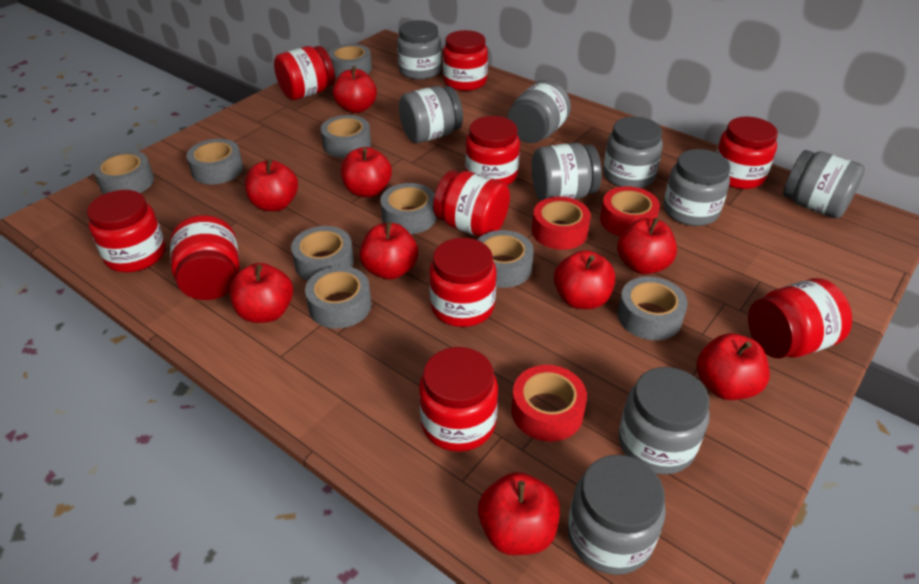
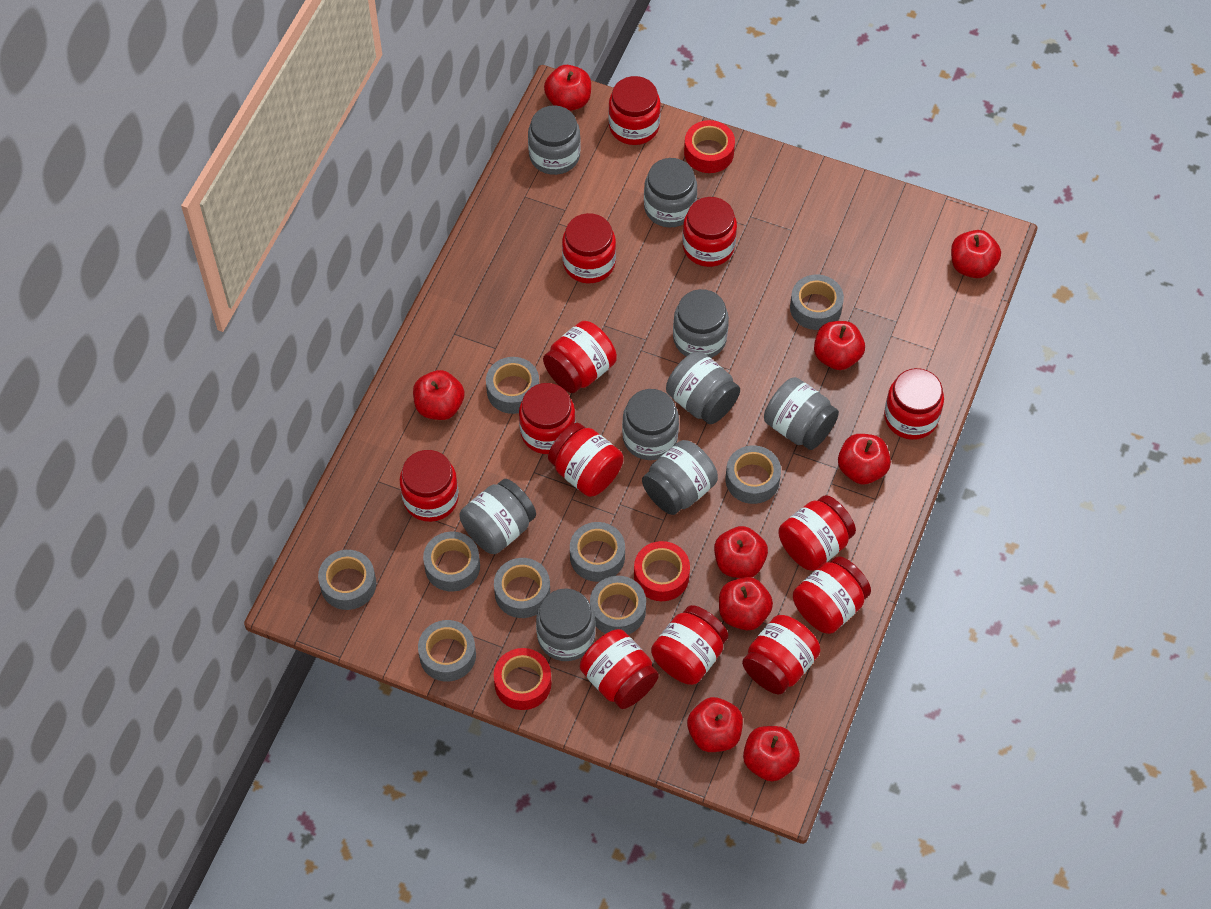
red jar: 10 -> 13

